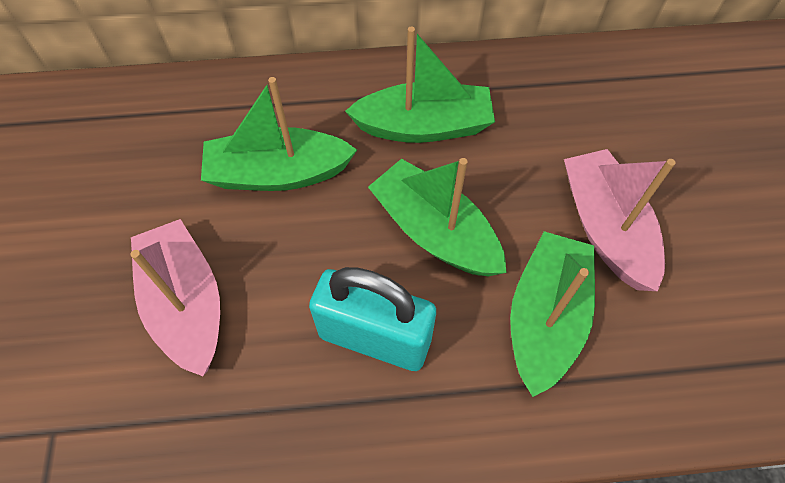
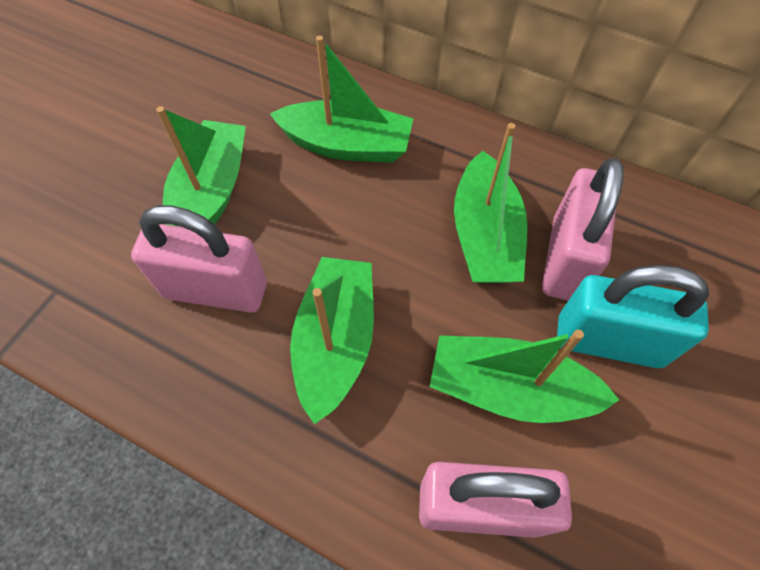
green boat: 4 -> 5
pink boat: 2 -> 0
pink padlock: 0 -> 3

